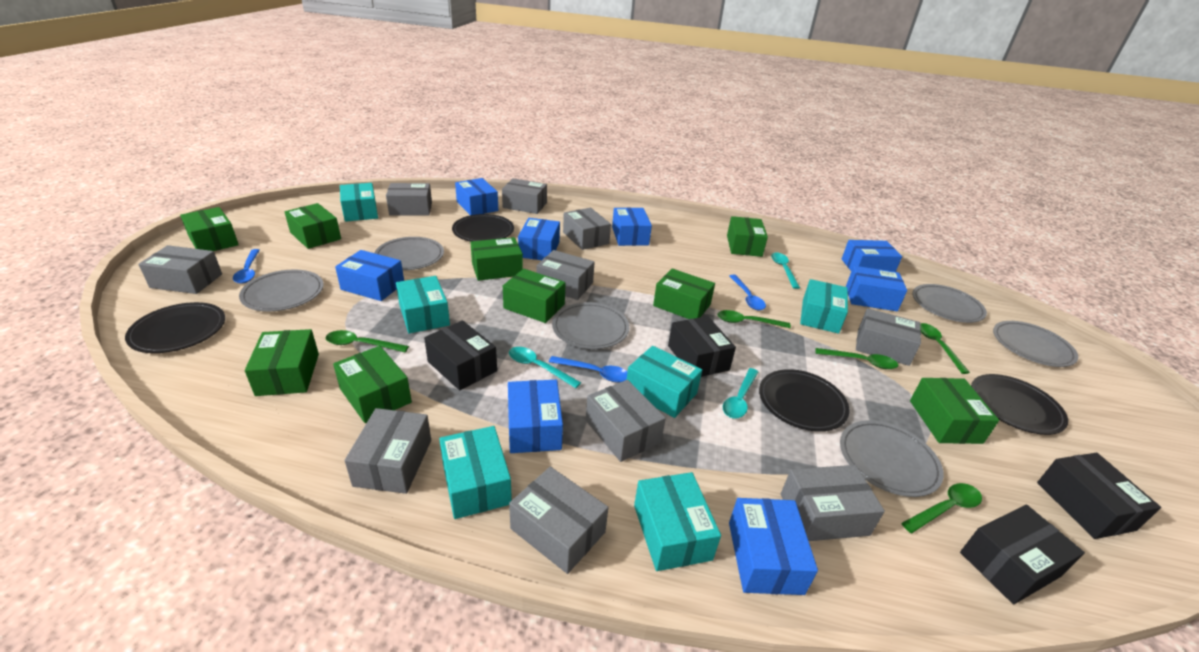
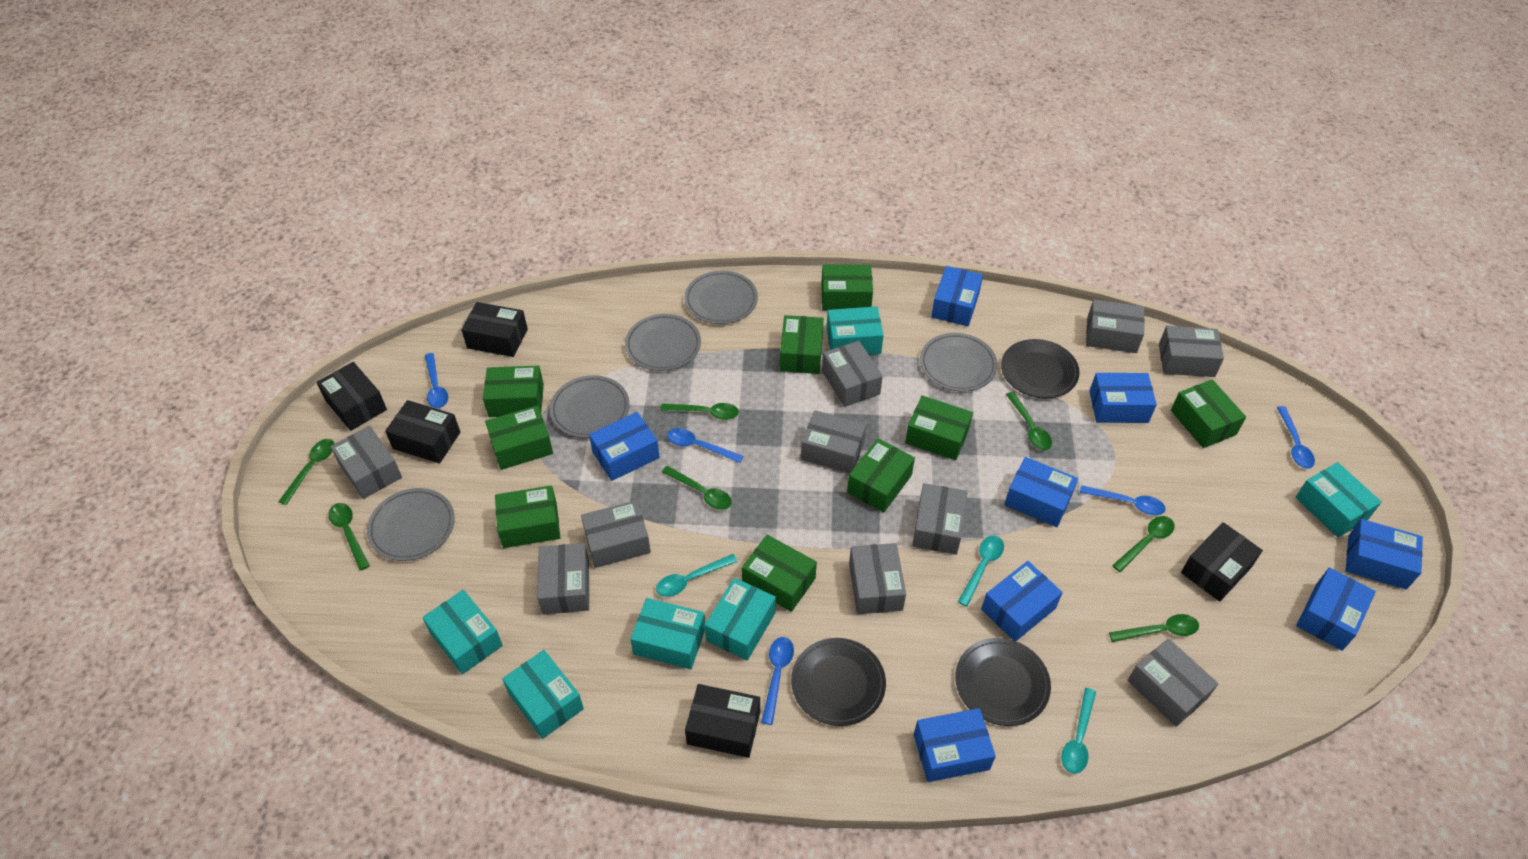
black box: 4 -> 5
black plate: 4 -> 3
blue spoon: 3 -> 5
green spoon: 5 -> 7
grey plate: 6 -> 5

